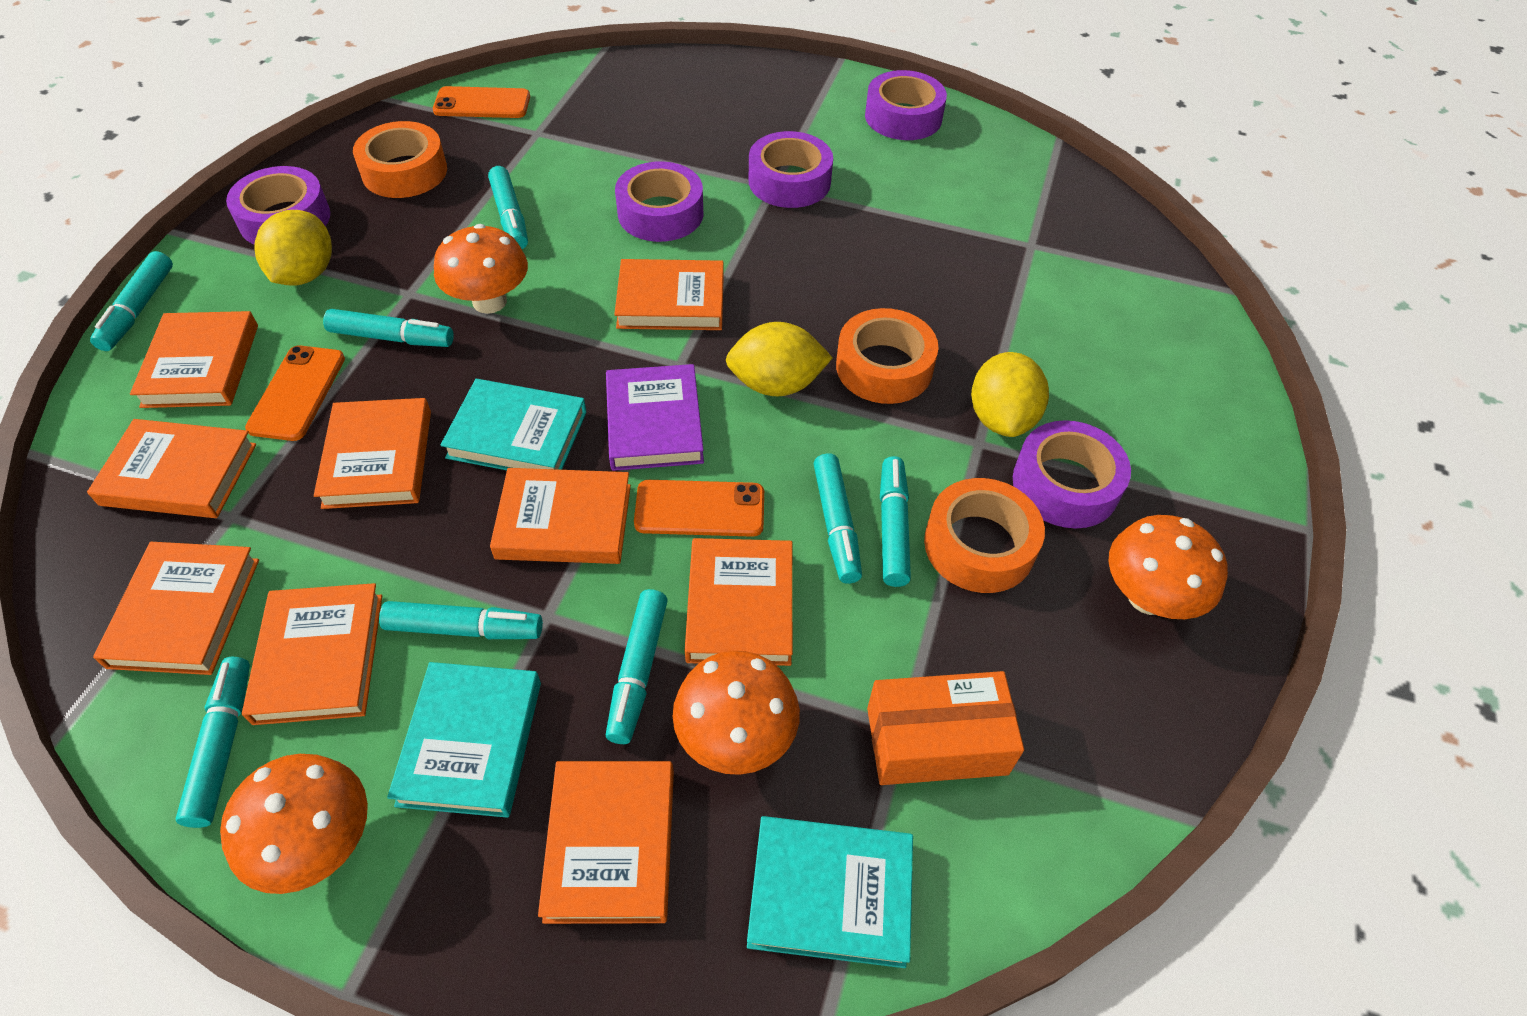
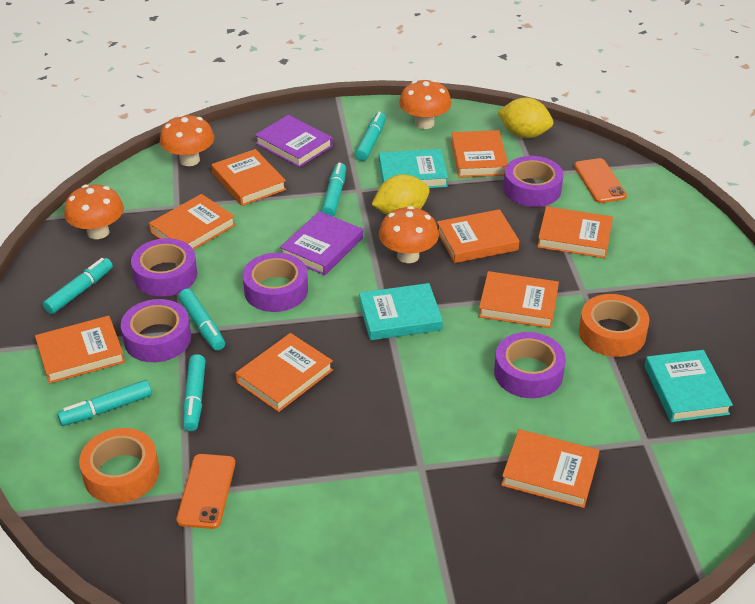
orange box: 1 -> 0
orange phone: 3 -> 2
orange tape: 3 -> 2
purple book: 1 -> 2
turquoise marker: 8 -> 6
yellow lemon: 3 -> 2

